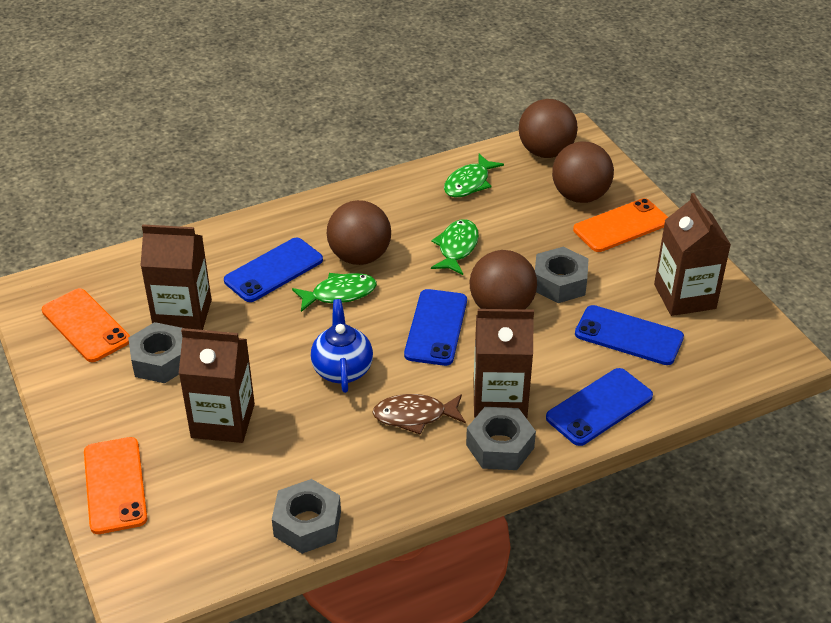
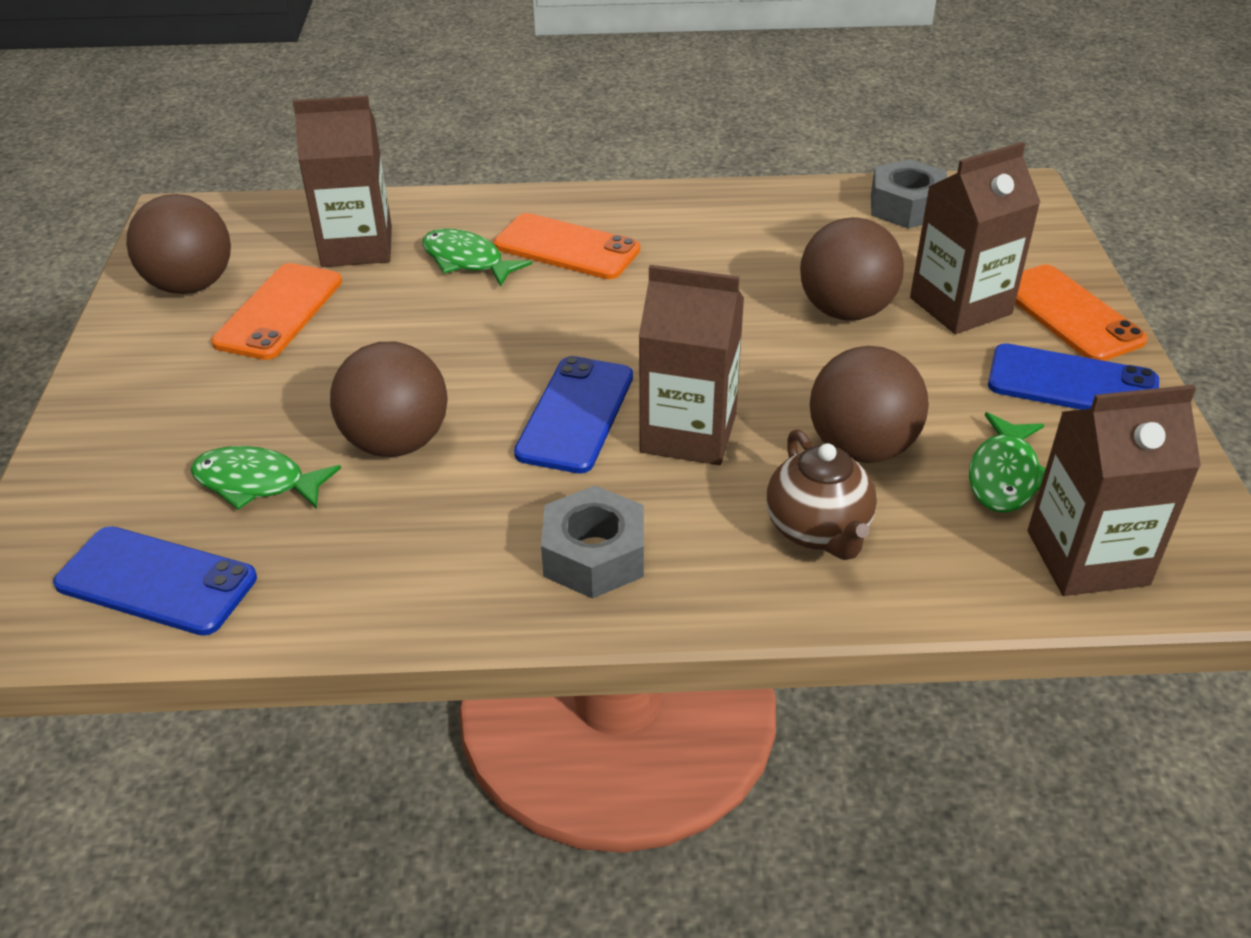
blue phone: 4 -> 3
blue teapot: 1 -> 0
brown fish: 1 -> 0
brown teapot: 0 -> 1
grey nut: 4 -> 2

